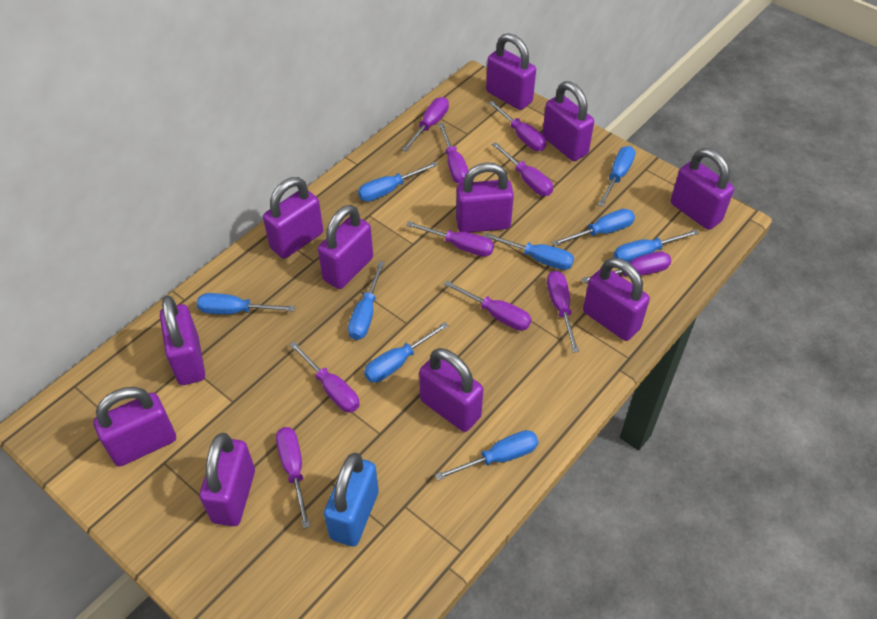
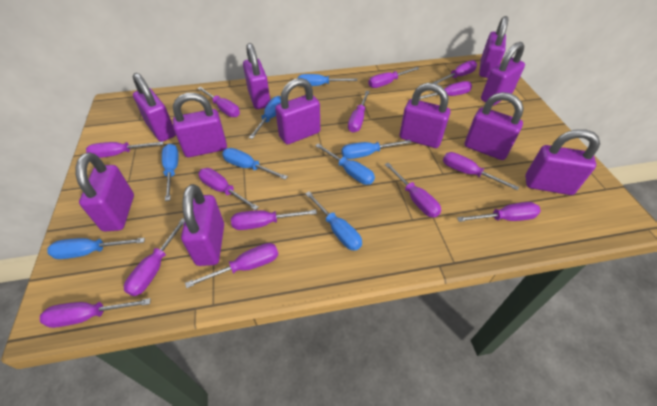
blue padlock: 1 -> 0
blue screwdriver: 9 -> 8
purple screwdriver: 10 -> 14

